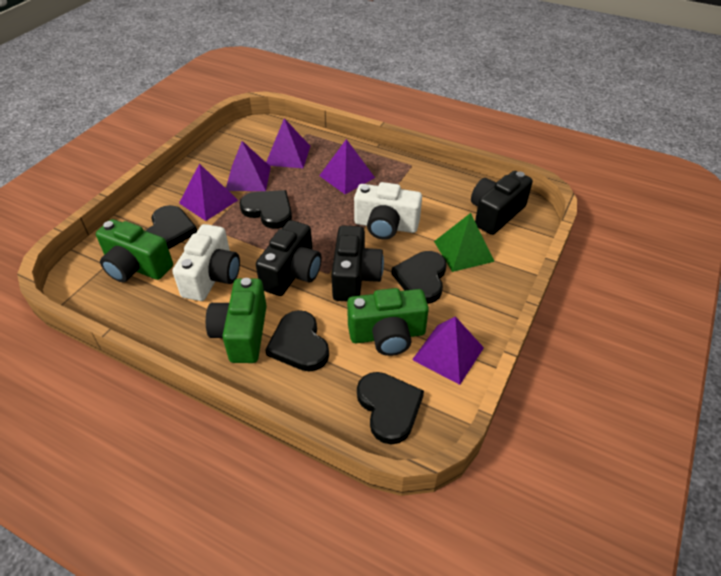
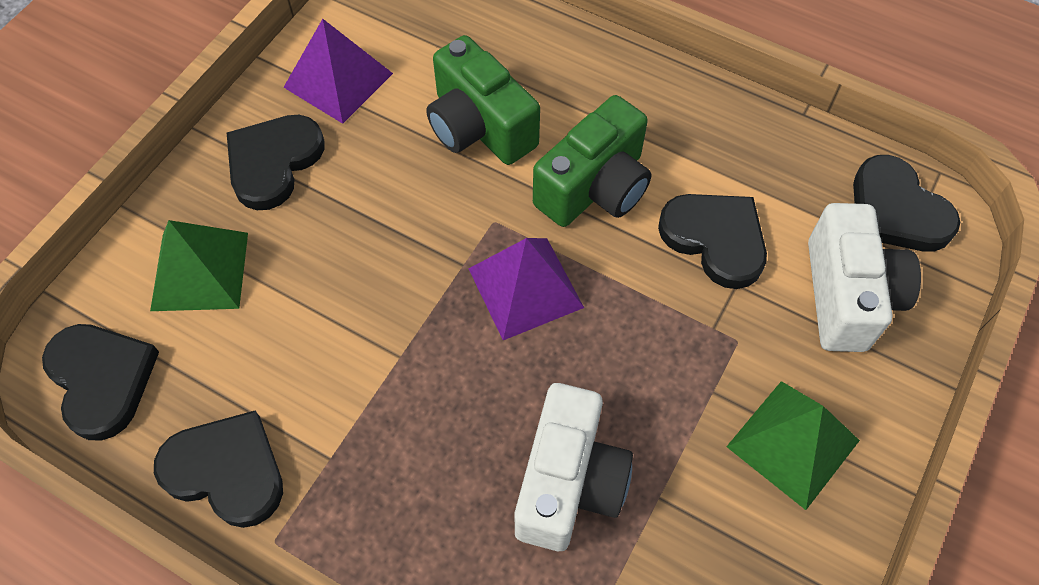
black camera: 3 -> 0
green camera: 3 -> 2
green pyramid: 1 -> 2
purple pyramid: 5 -> 2

